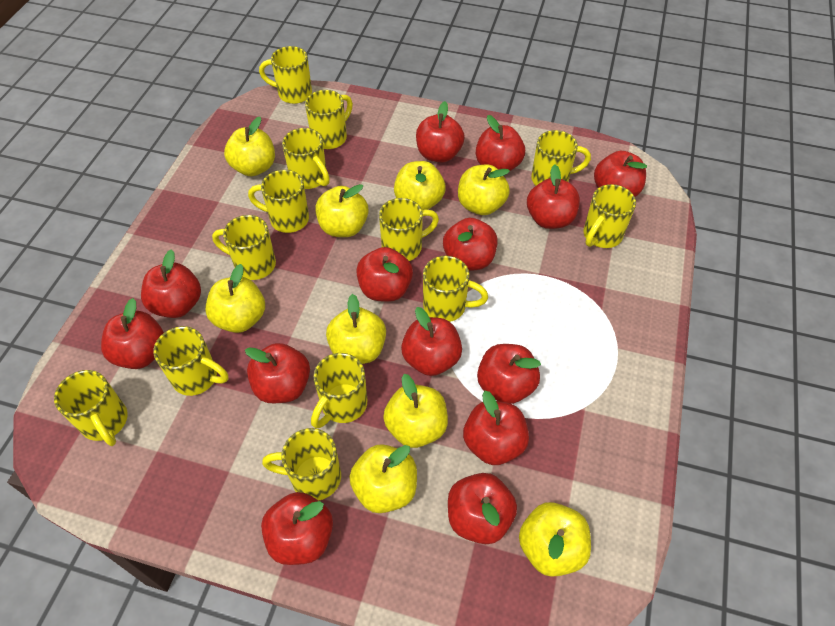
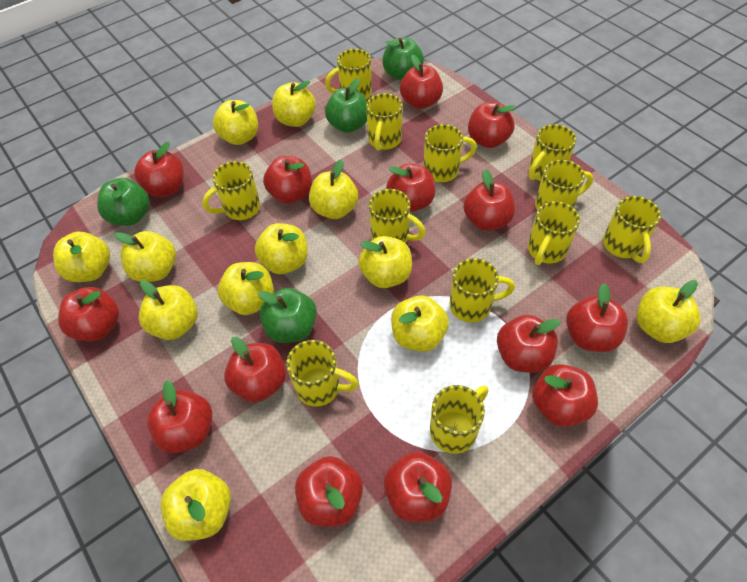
green apple: 0 -> 4
yellow apple: 9 -> 12
yellow mug: 13 -> 12

